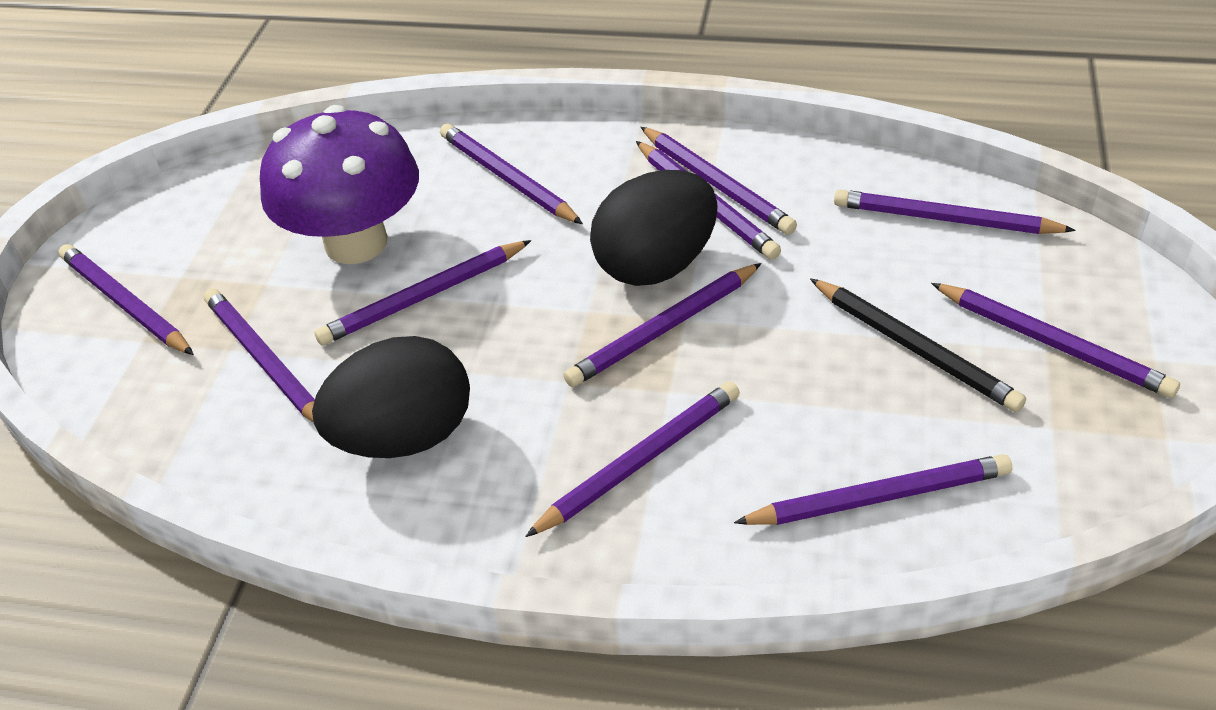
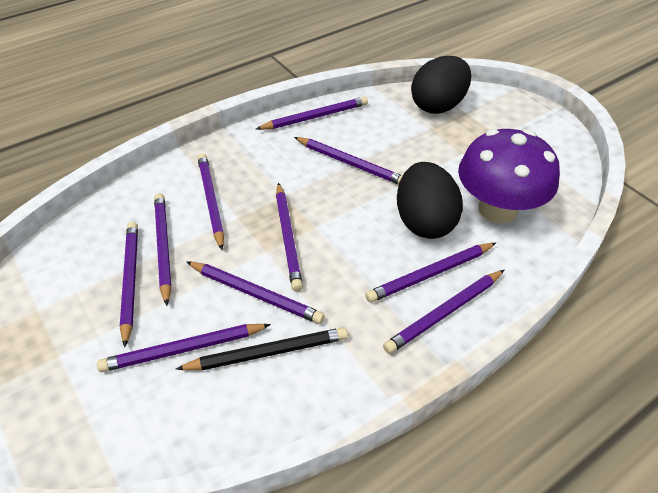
purple pencil: 11 -> 10

